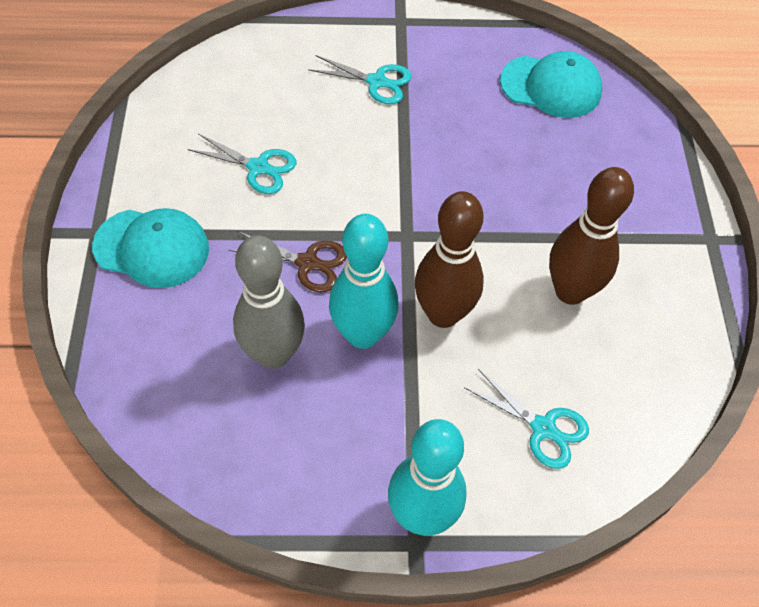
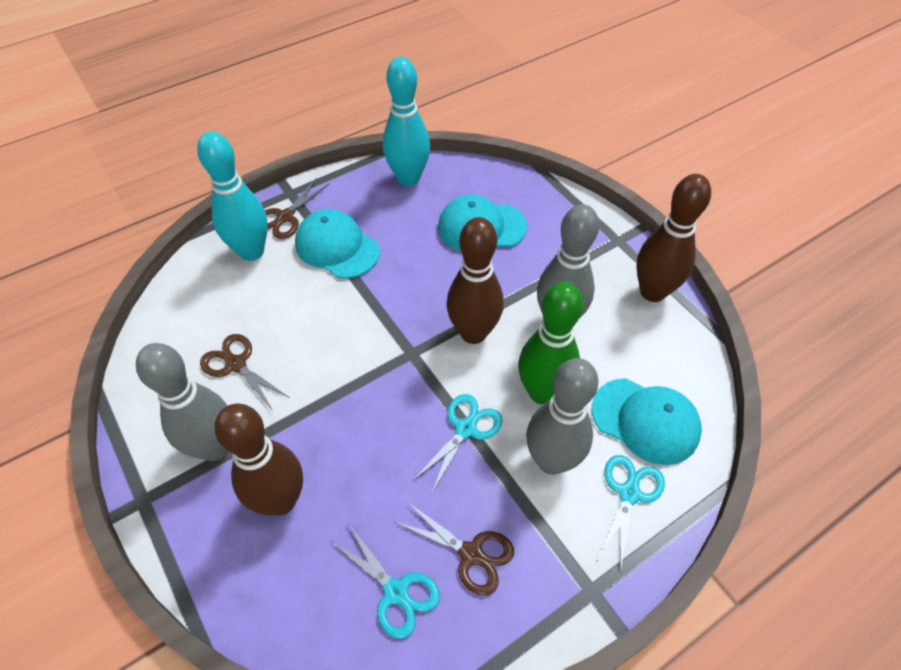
brown bowling pin: 2 -> 3
brown scissors: 1 -> 3
green bowling pin: 0 -> 1
grey bowling pin: 1 -> 3
turquoise cap: 2 -> 3

